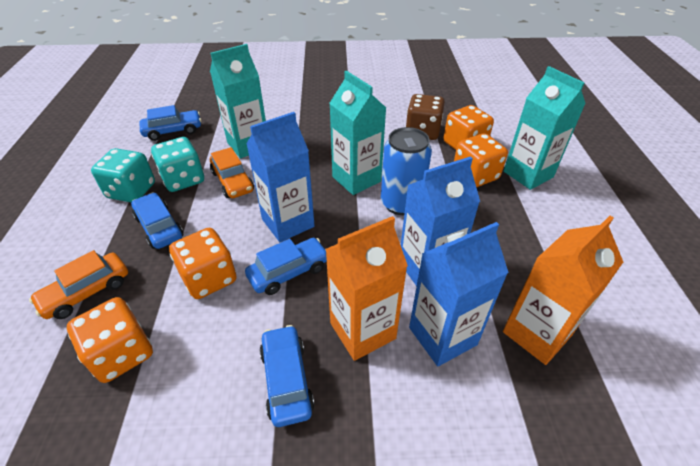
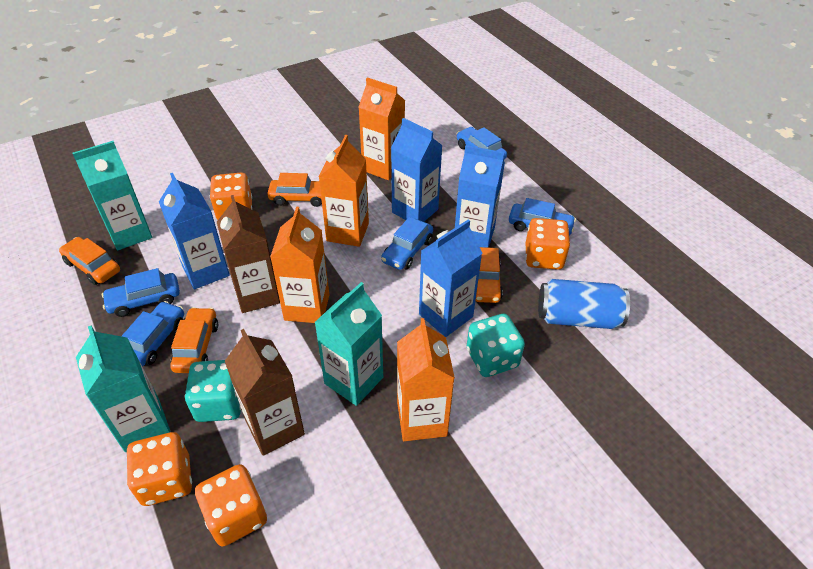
blue car: 4 -> 5
blue carton: 3 -> 4
brown carton: 0 -> 2
brown dice: 1 -> 0
orange car: 2 -> 4
orange carton: 2 -> 4

